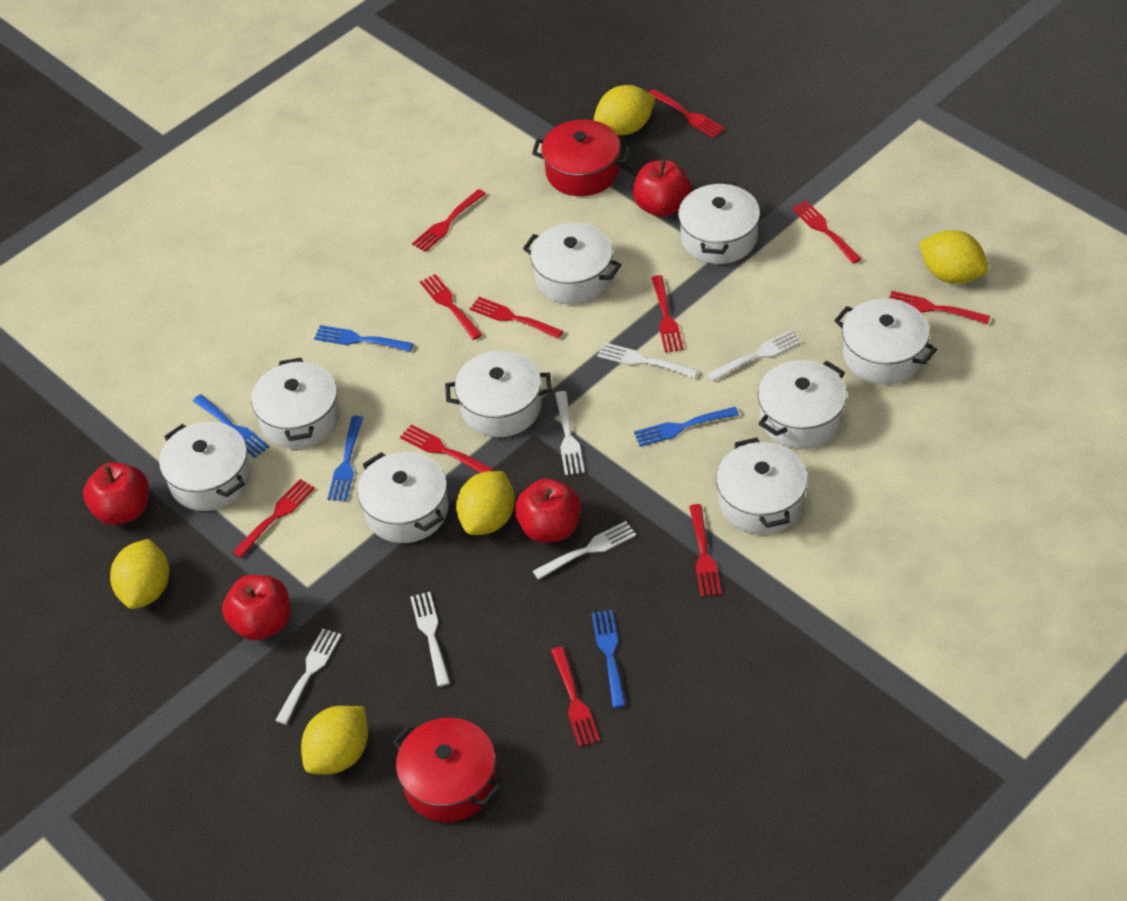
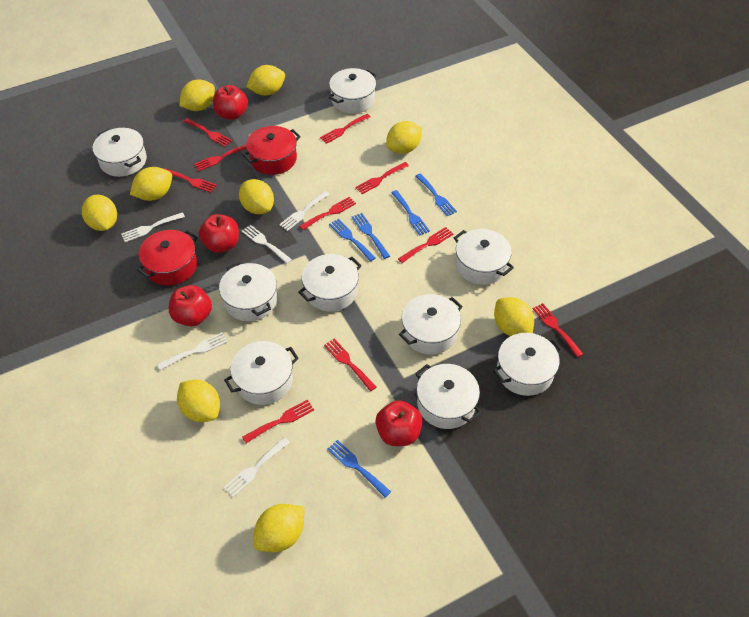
red fork: 11 -> 10
white fork: 6 -> 5
yellow lemon: 5 -> 9

